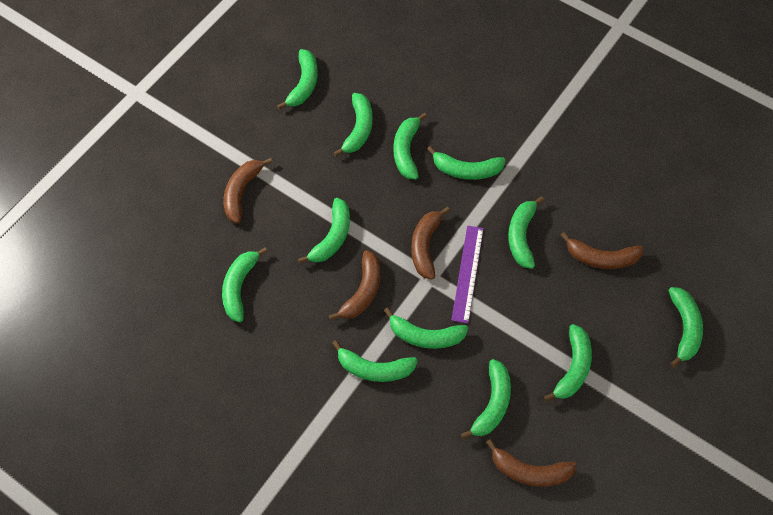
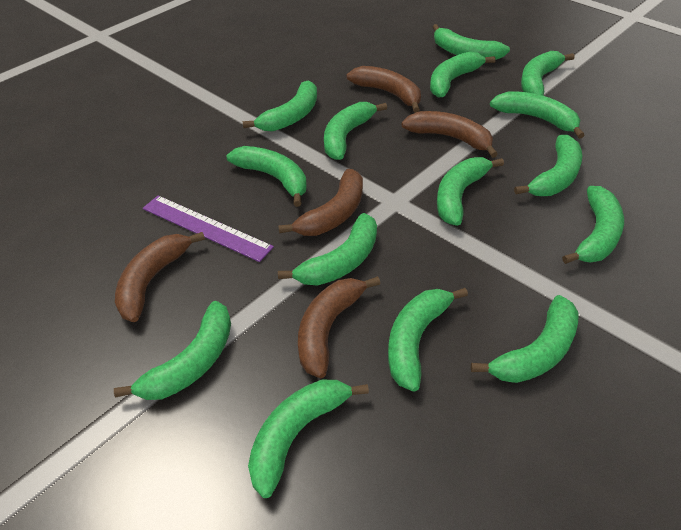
green banana: 12 -> 15

